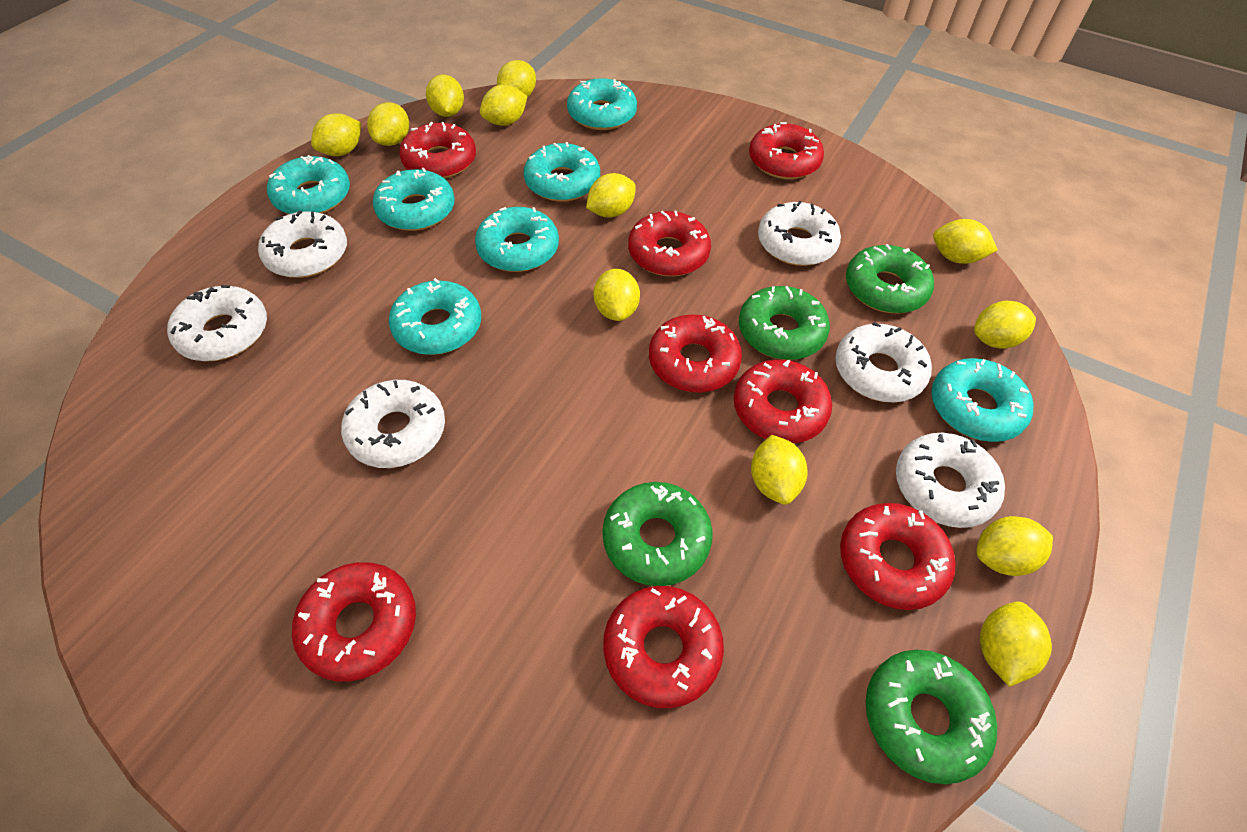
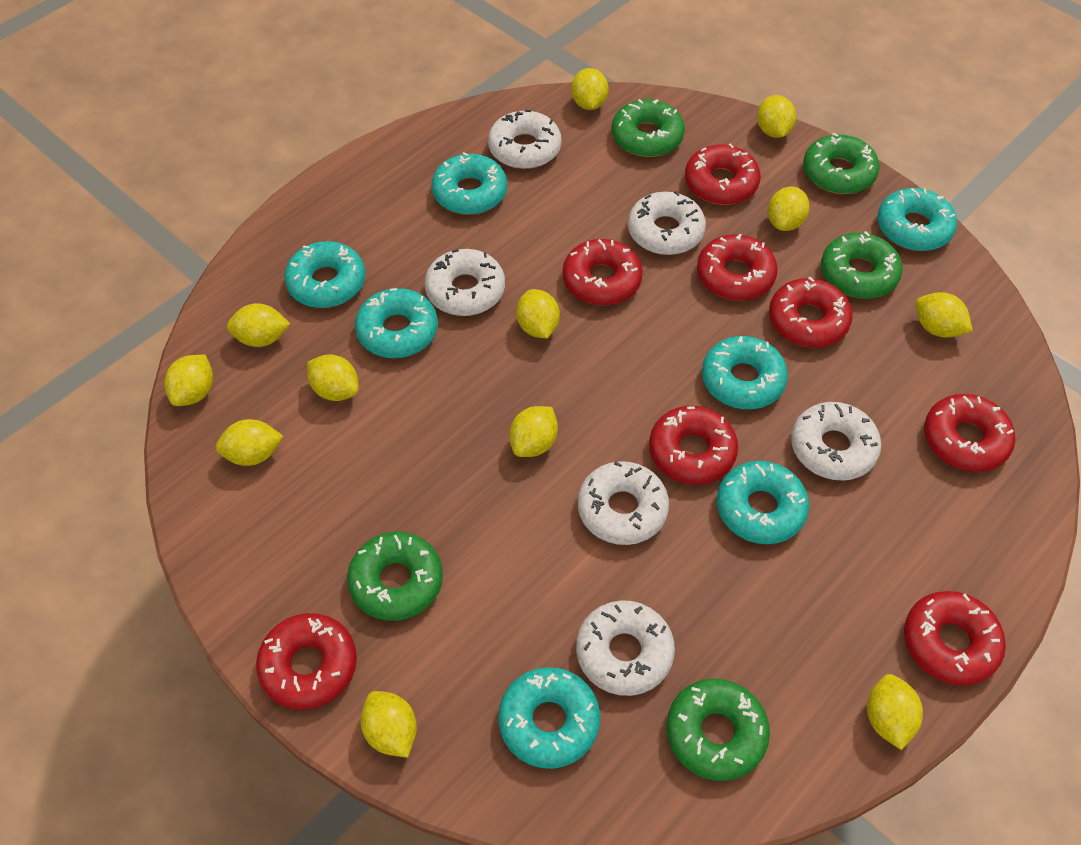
green donut: 4 -> 5

